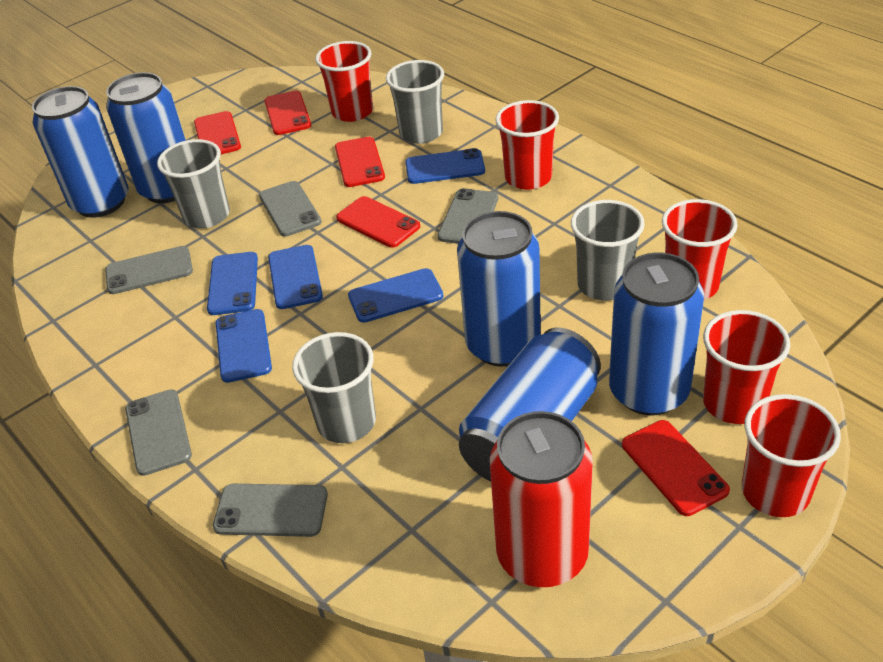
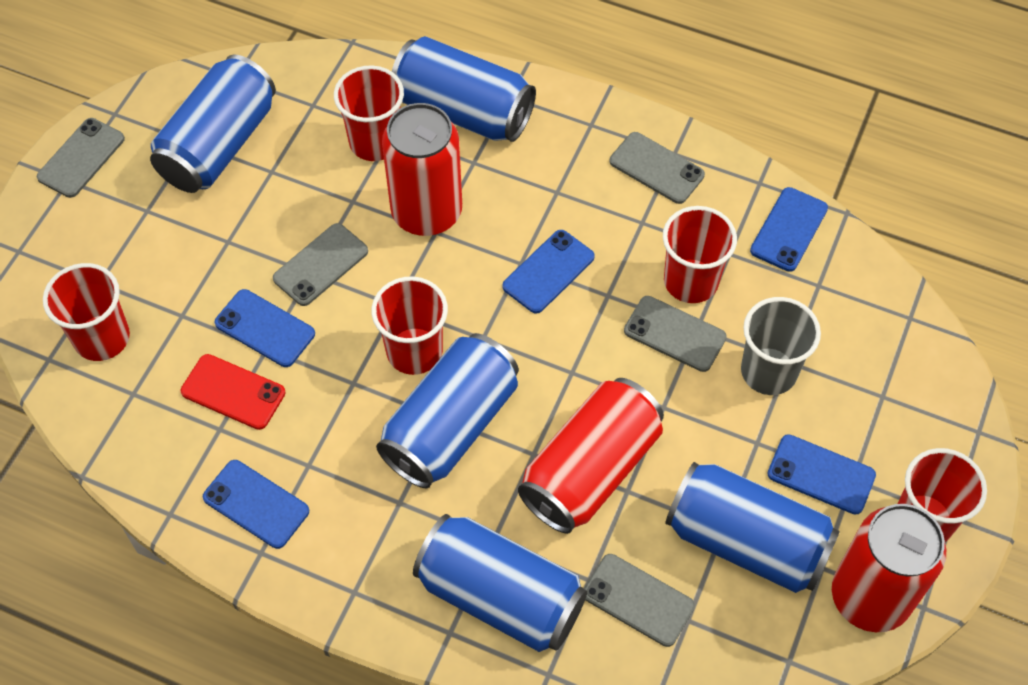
grey cup: 4 -> 1
red can: 1 -> 3
red phone: 5 -> 1

